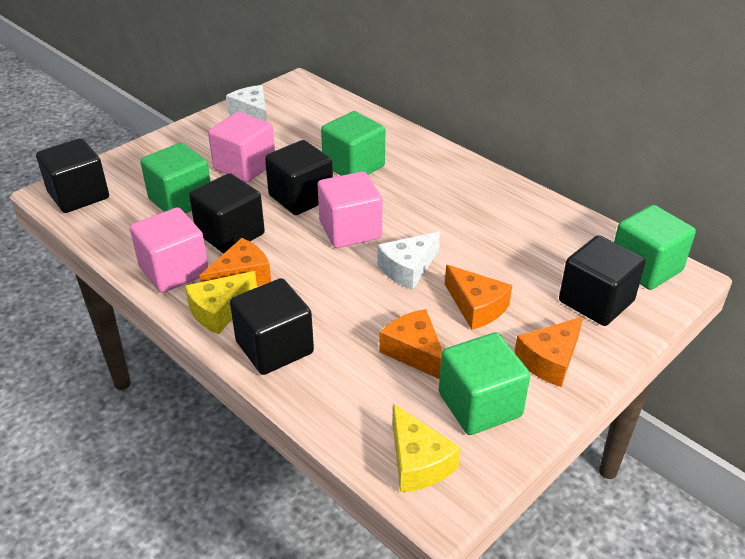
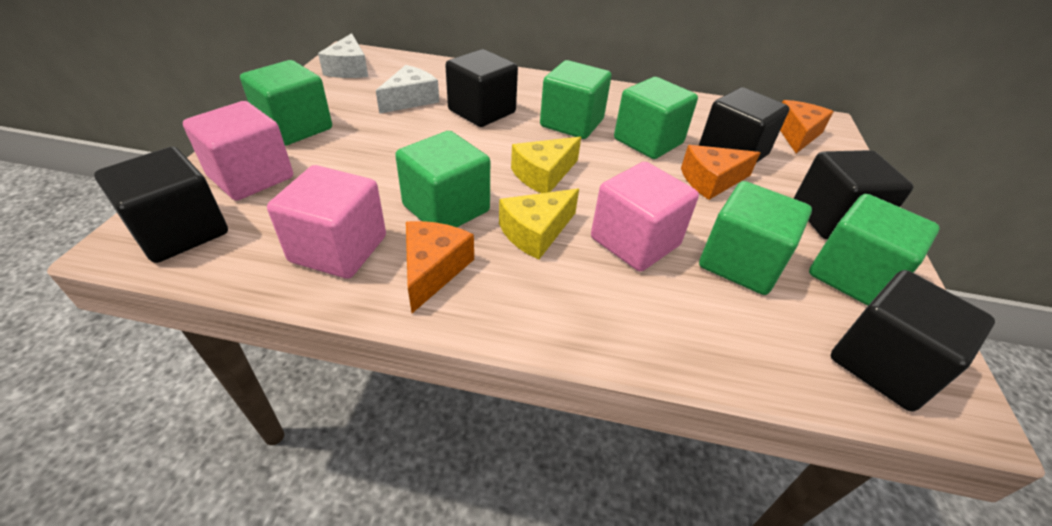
green cube: 4 -> 6
orange cheese: 4 -> 3

